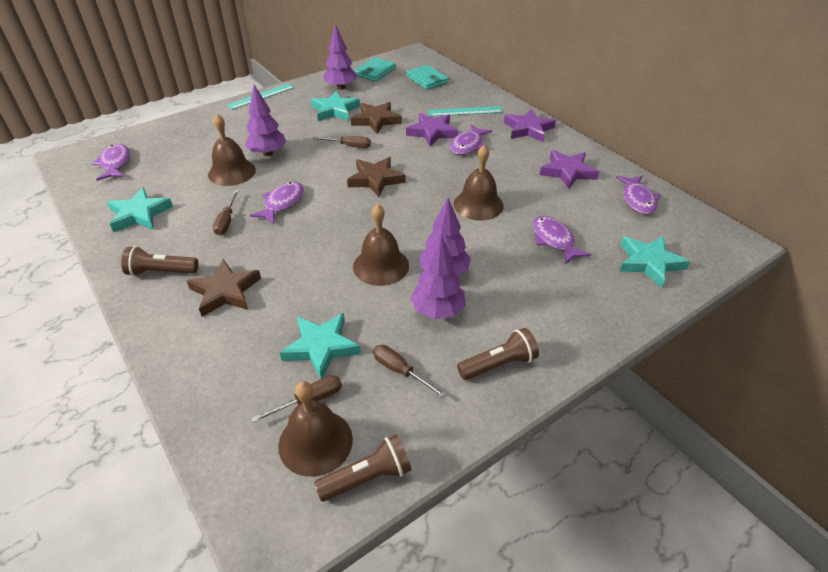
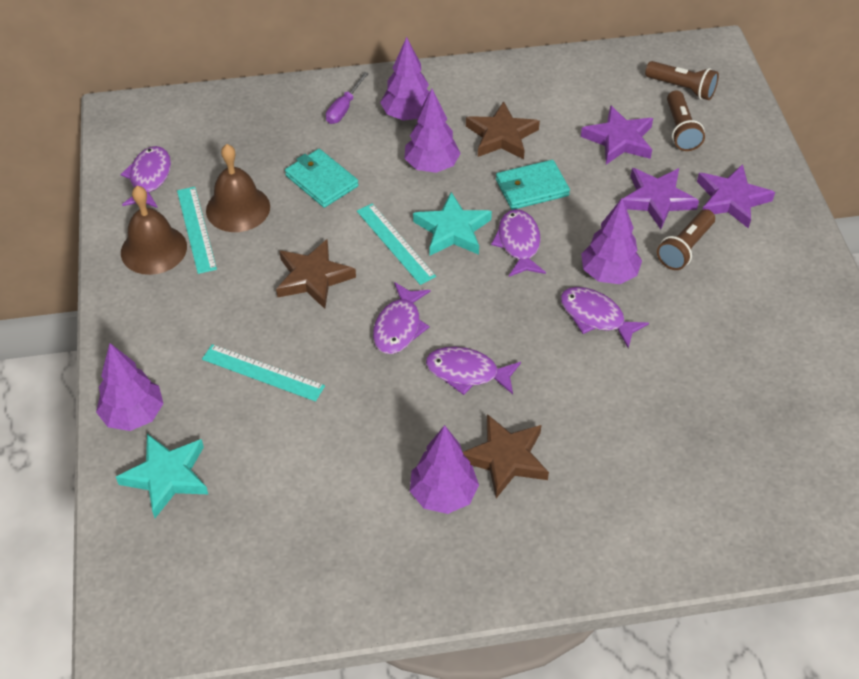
brown bell: 4 -> 2
brown screwdriver: 4 -> 0
purple screwdriver: 0 -> 1
purple tree: 4 -> 5
turquoise ruler: 2 -> 3
turquoise star: 4 -> 2

